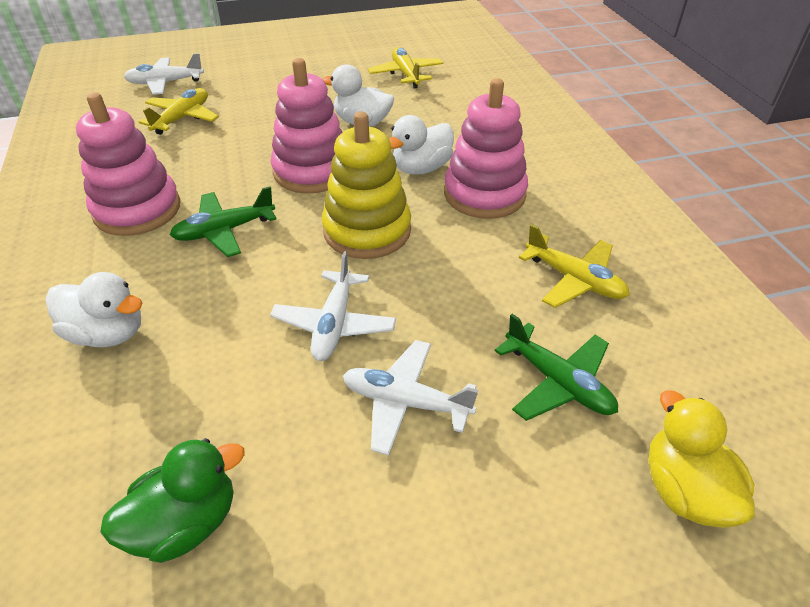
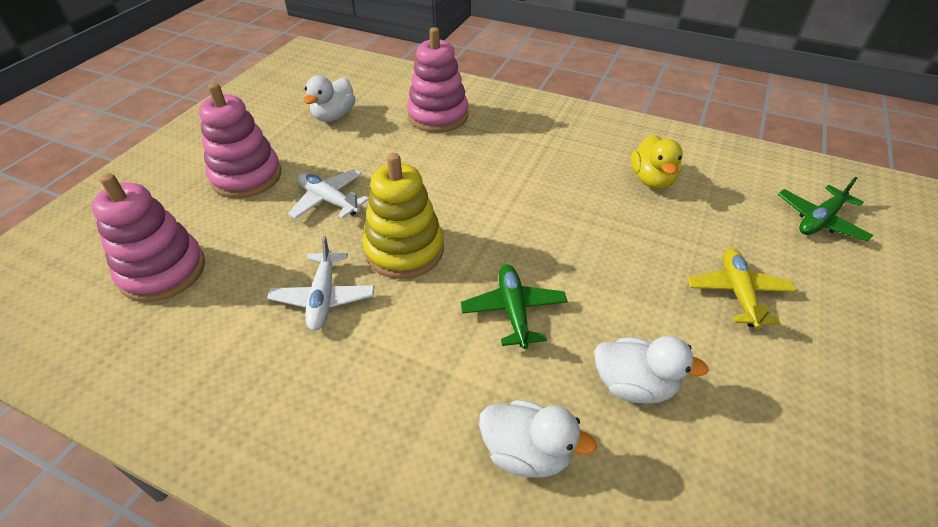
green duck: 1 -> 0
white plane: 3 -> 2
yellow plane: 3 -> 1

